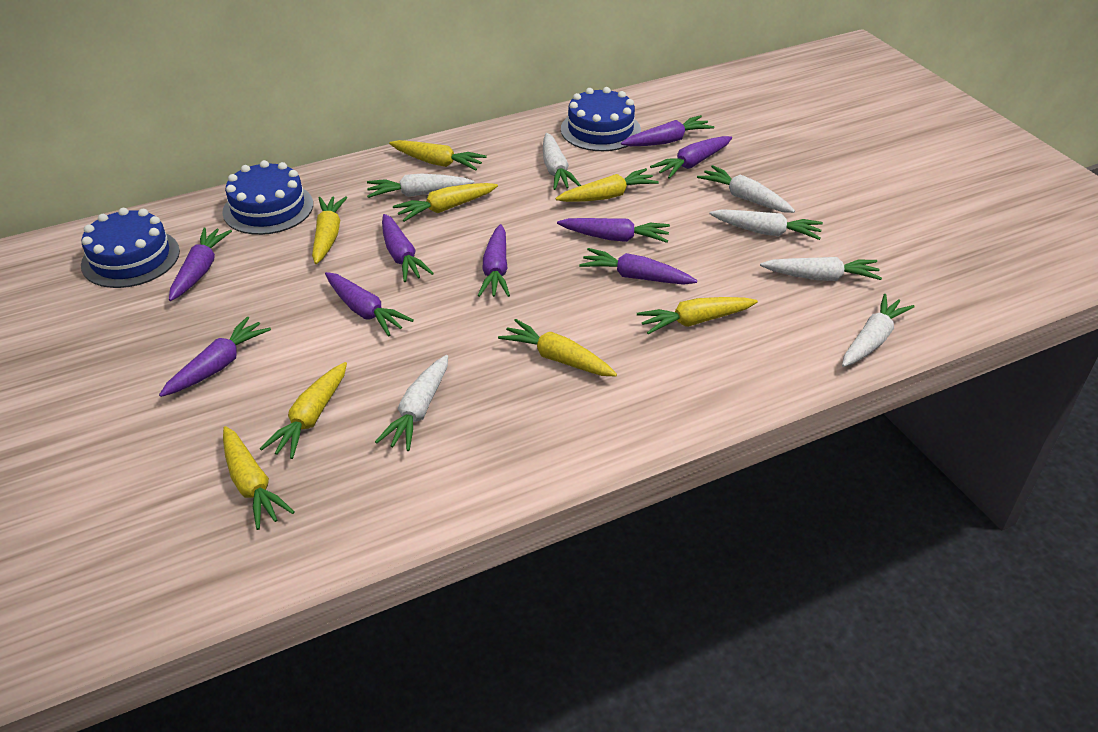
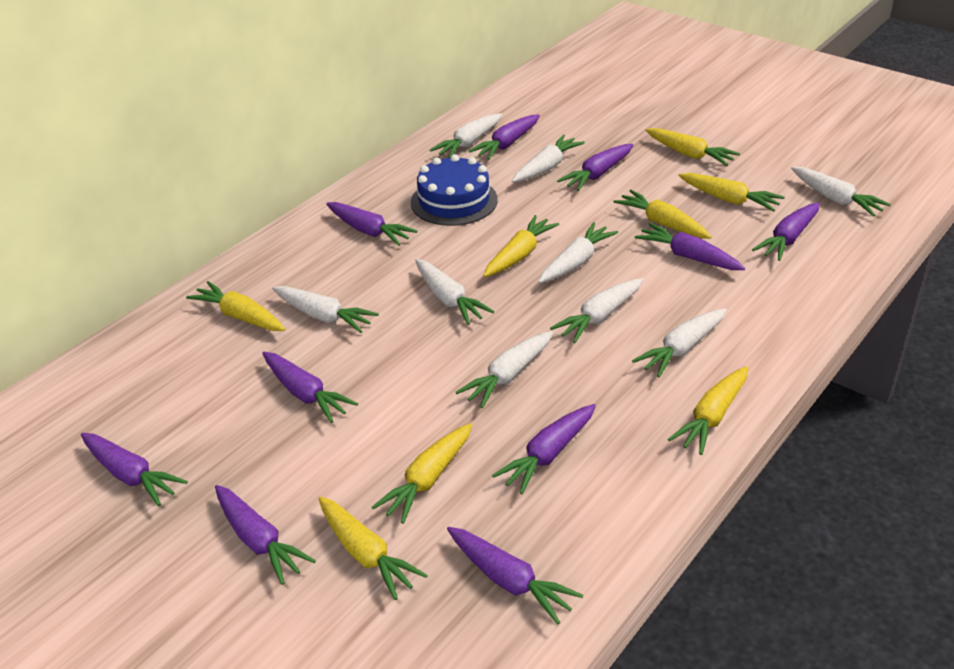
blue cake: 3 -> 1
purple carrot: 9 -> 10
white carrot: 7 -> 9

